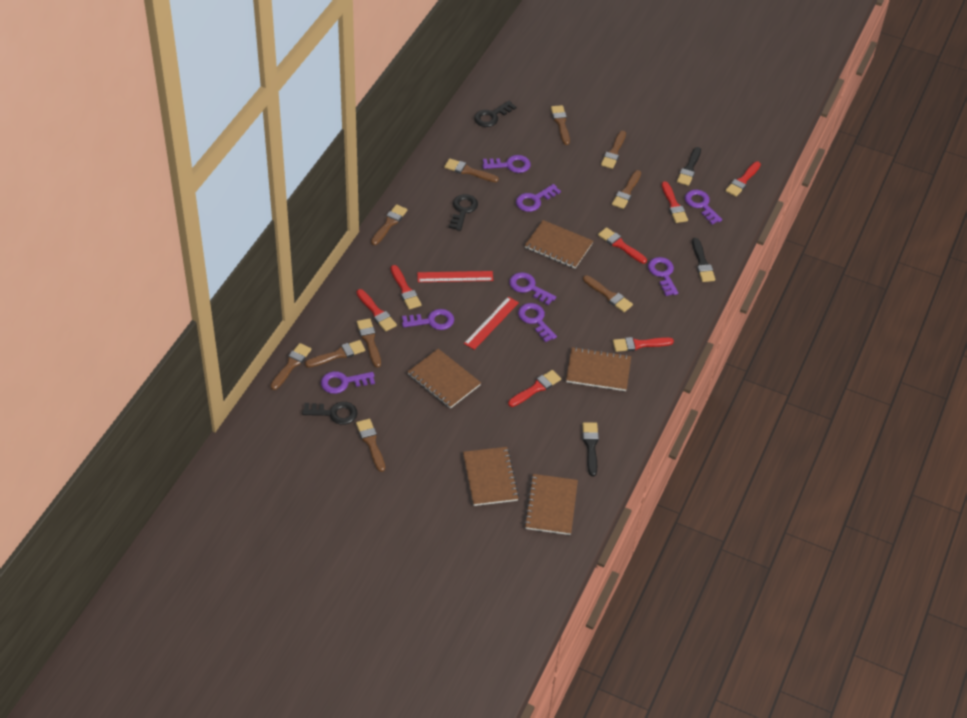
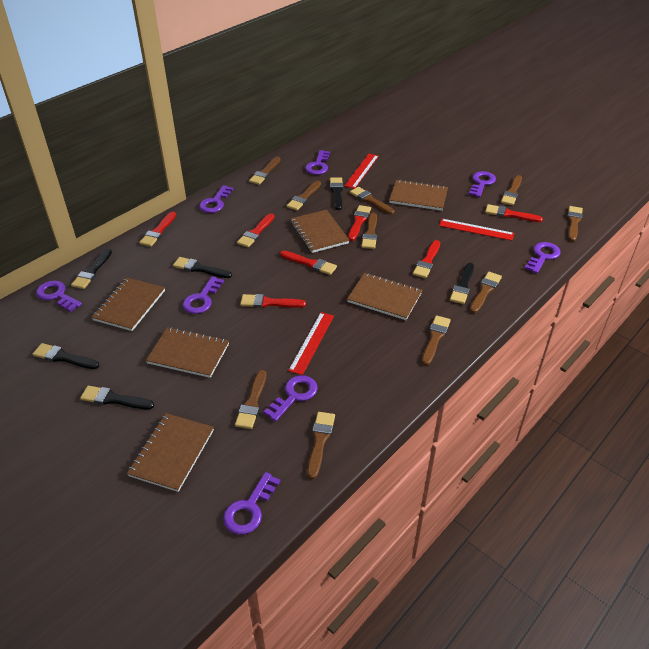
black brush: 3 -> 6
black key: 3 -> 0
brown notebook: 5 -> 6
red ruler: 2 -> 3

